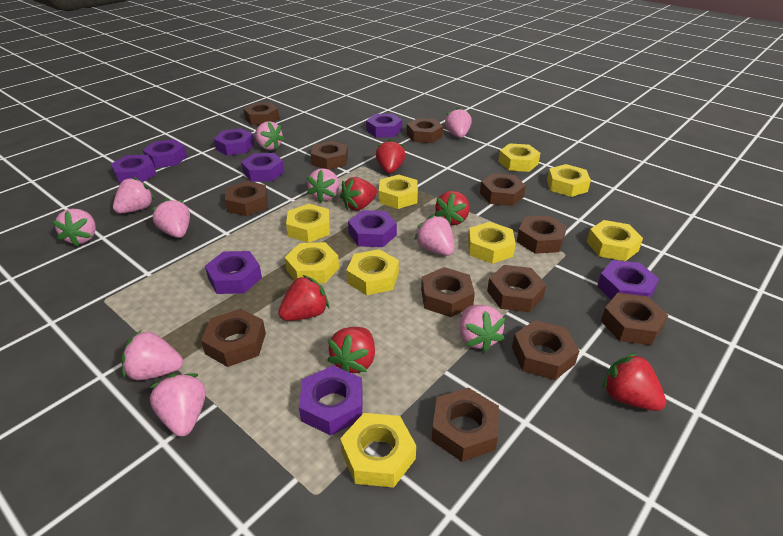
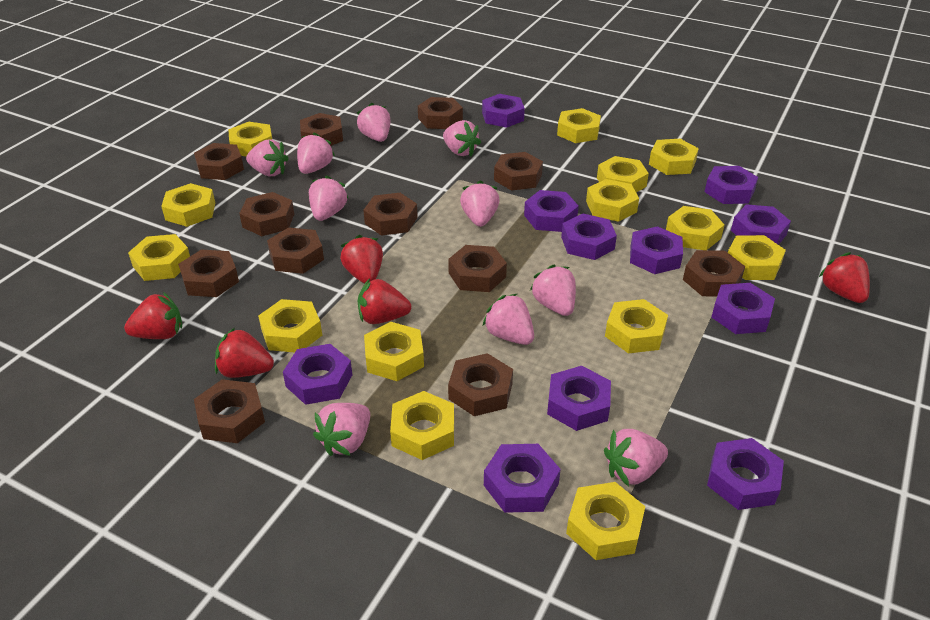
purple nut: 9 -> 11
red strawberry: 6 -> 5
yellow nut: 9 -> 14

